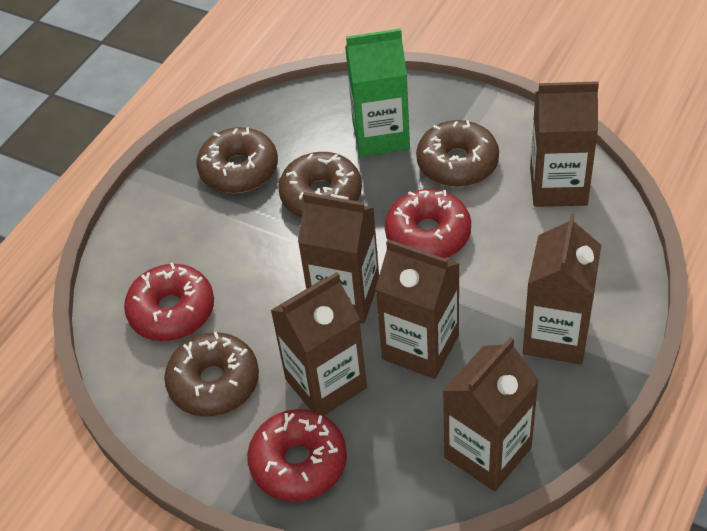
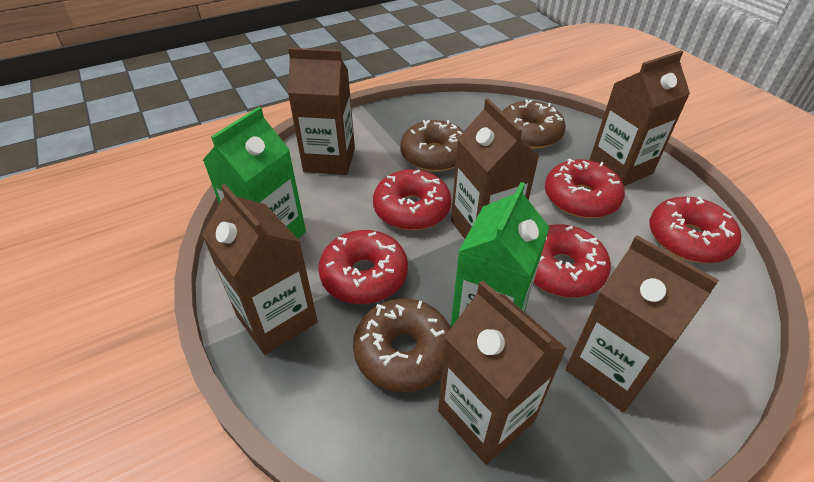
brown donut: 4 -> 3
green carton: 1 -> 2
red donut: 3 -> 5

